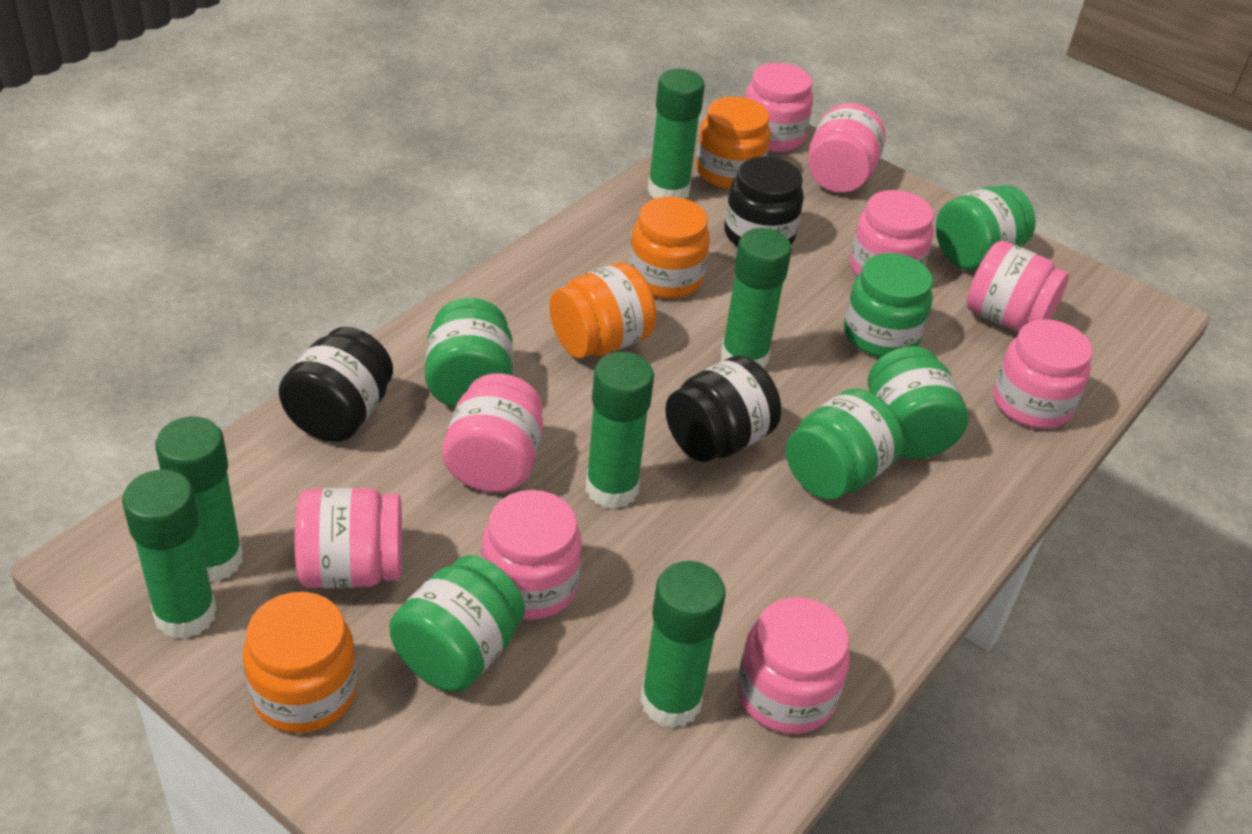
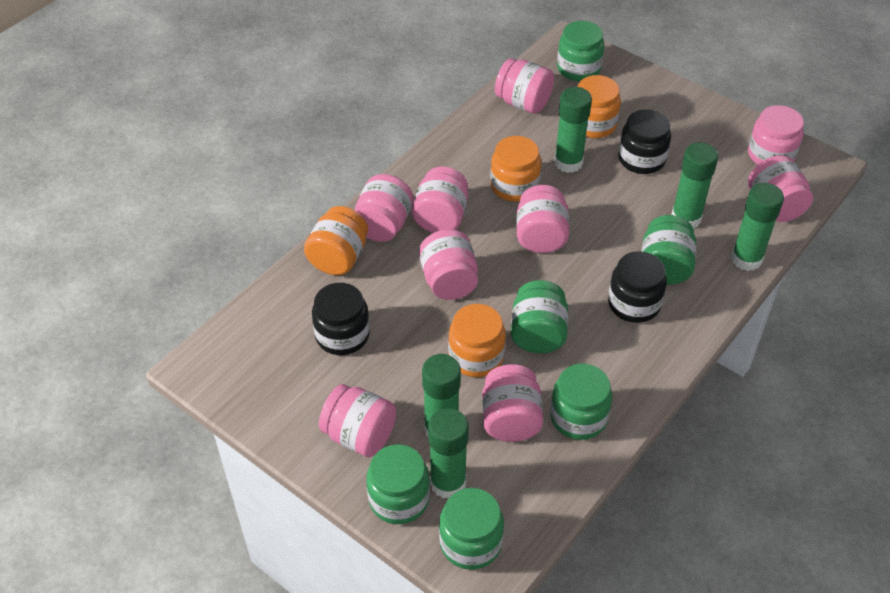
green glue stick: 6 -> 5

